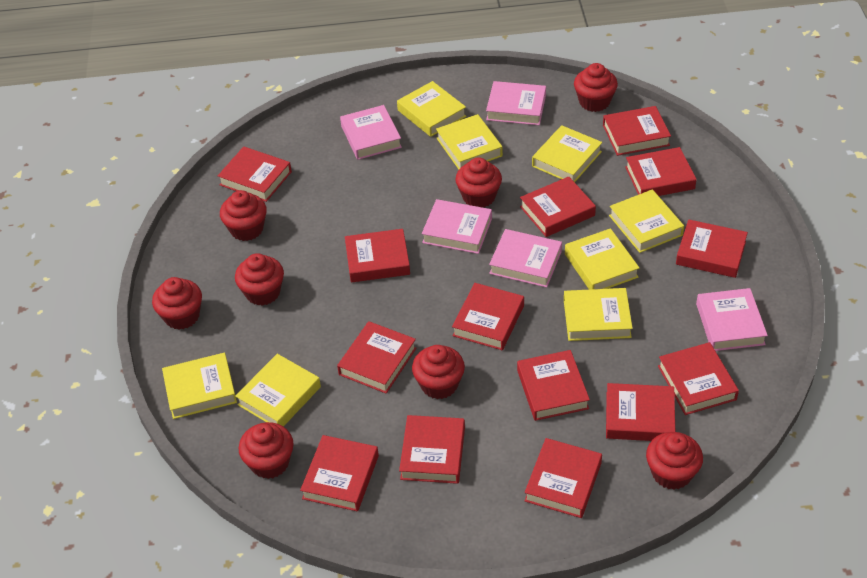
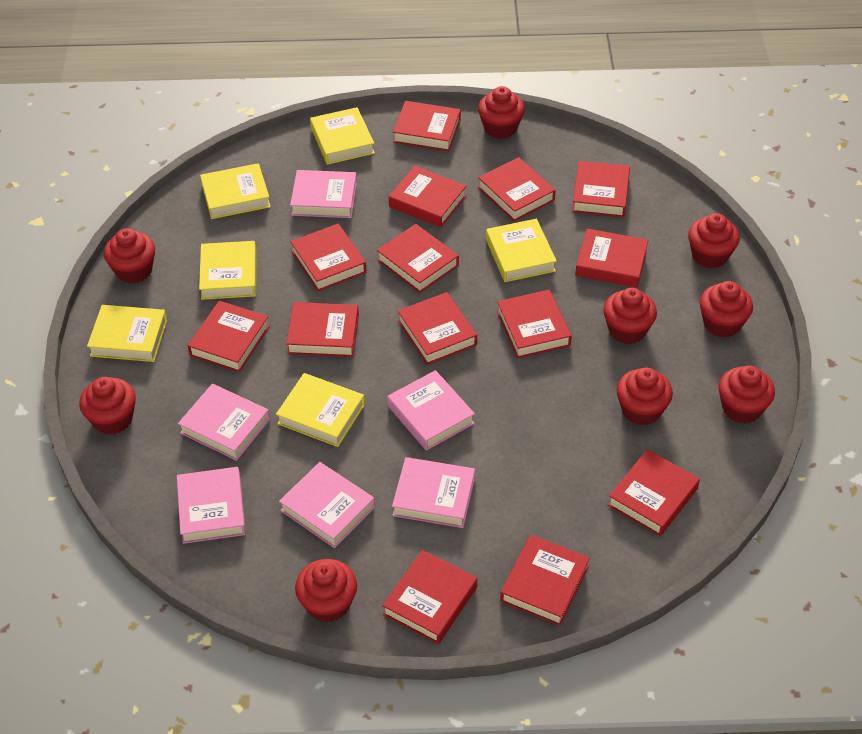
pink book: 5 -> 6
red cupcake: 8 -> 9
yellow book: 8 -> 6

